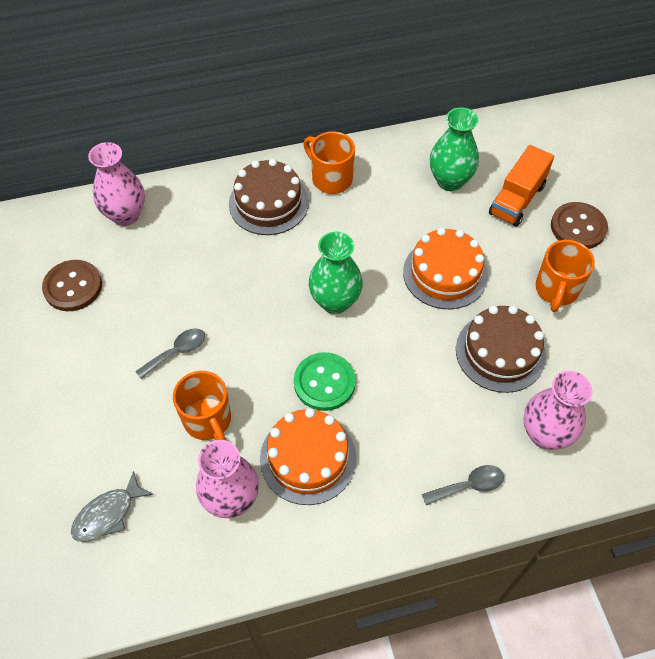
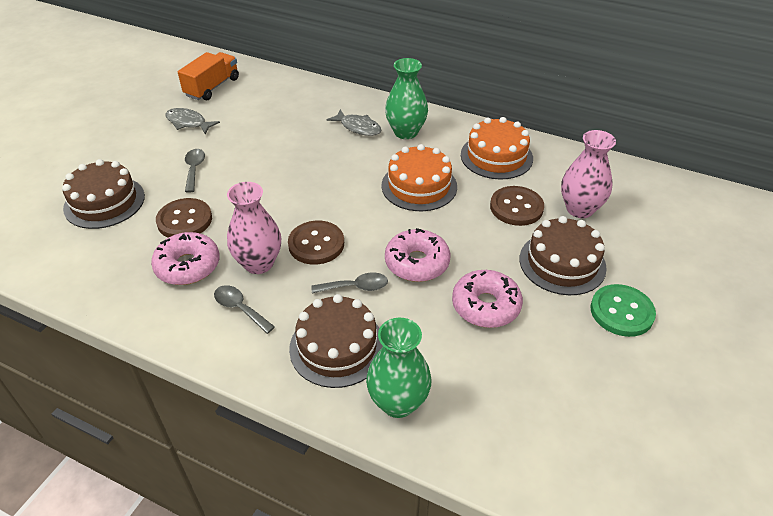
brown button: 2 -> 3
brown cake: 2 -> 3
grey fish: 1 -> 2
grey spoon: 2 -> 3
orange mug: 3 -> 0
pink donut: 0 -> 3
pink vase: 3 -> 2

